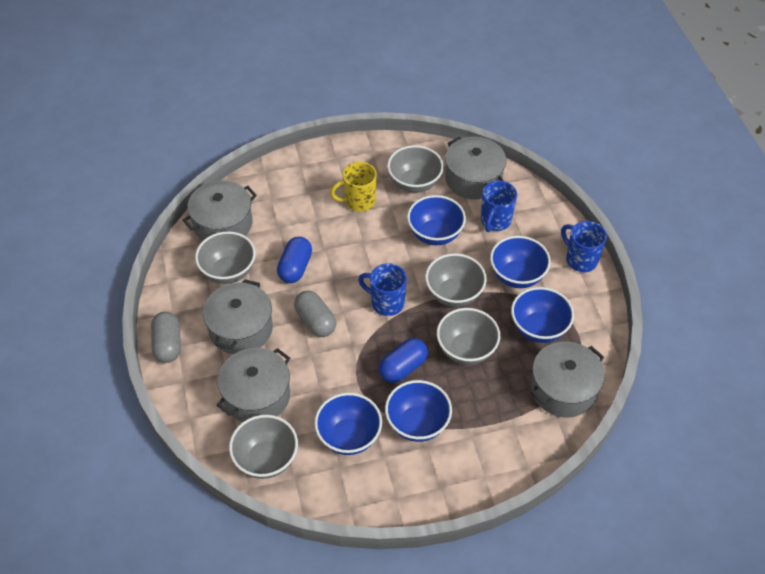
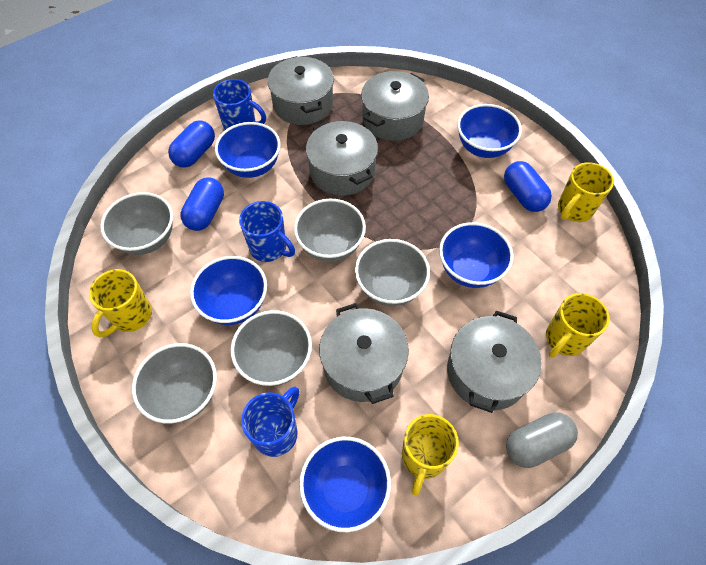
blue capsule: 2 -> 3
grey capsule: 2 -> 1
yellow mug: 1 -> 4

